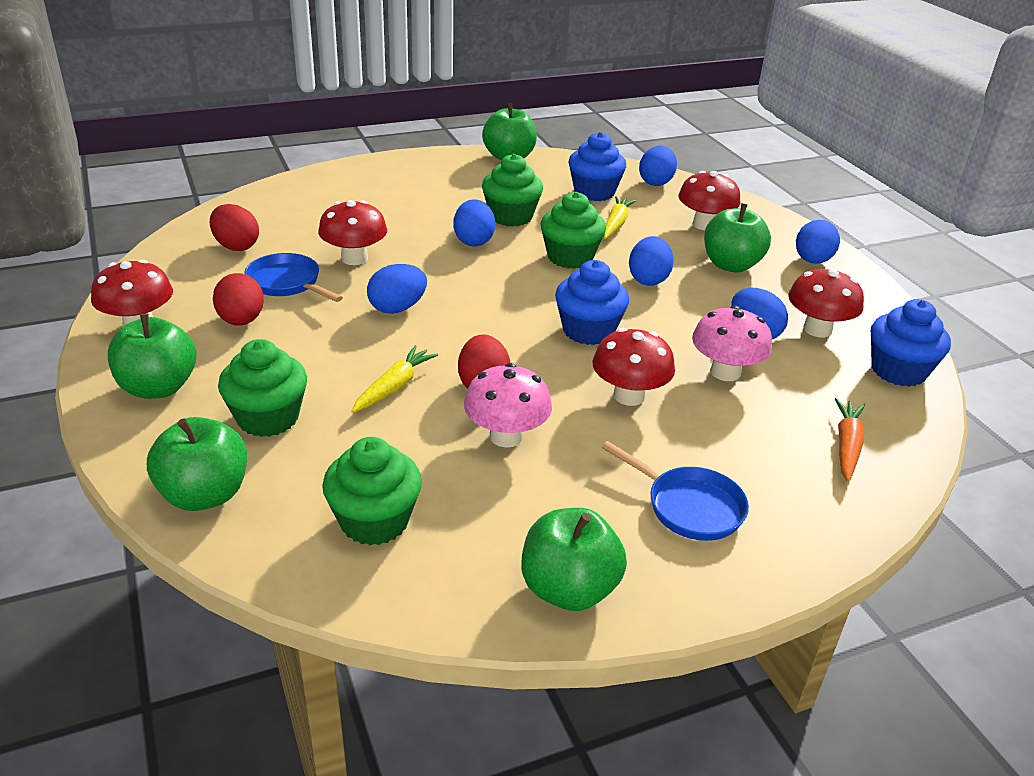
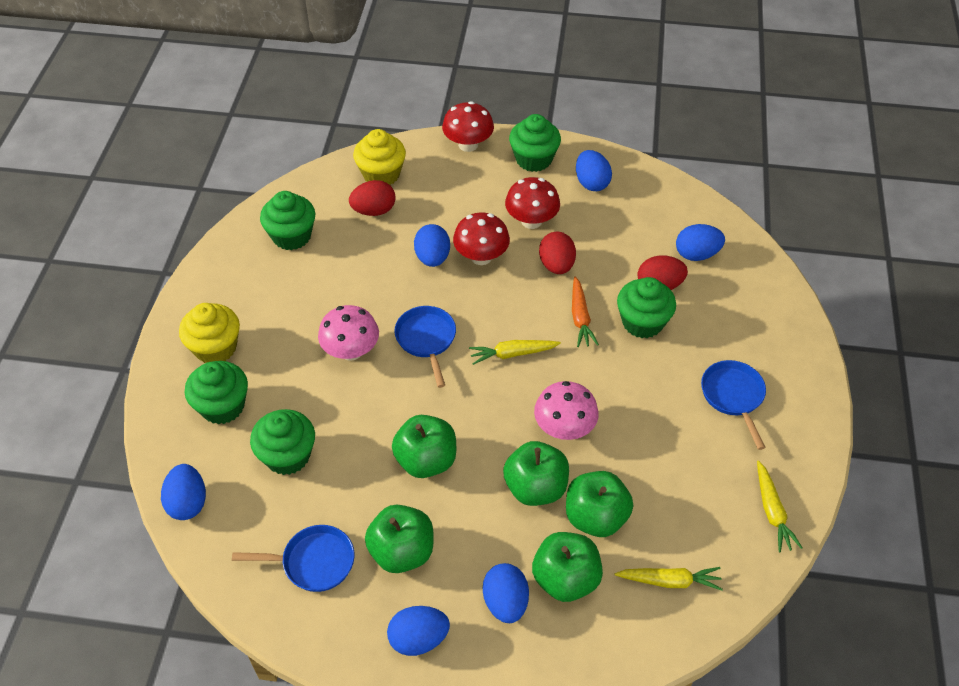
blue cupcake: 3 -> 0
blue pan: 2 -> 3
green cupcake: 4 -> 5
red mushroom: 5 -> 3
yellow carrot: 2 -> 3
yellow cupcake: 0 -> 2

